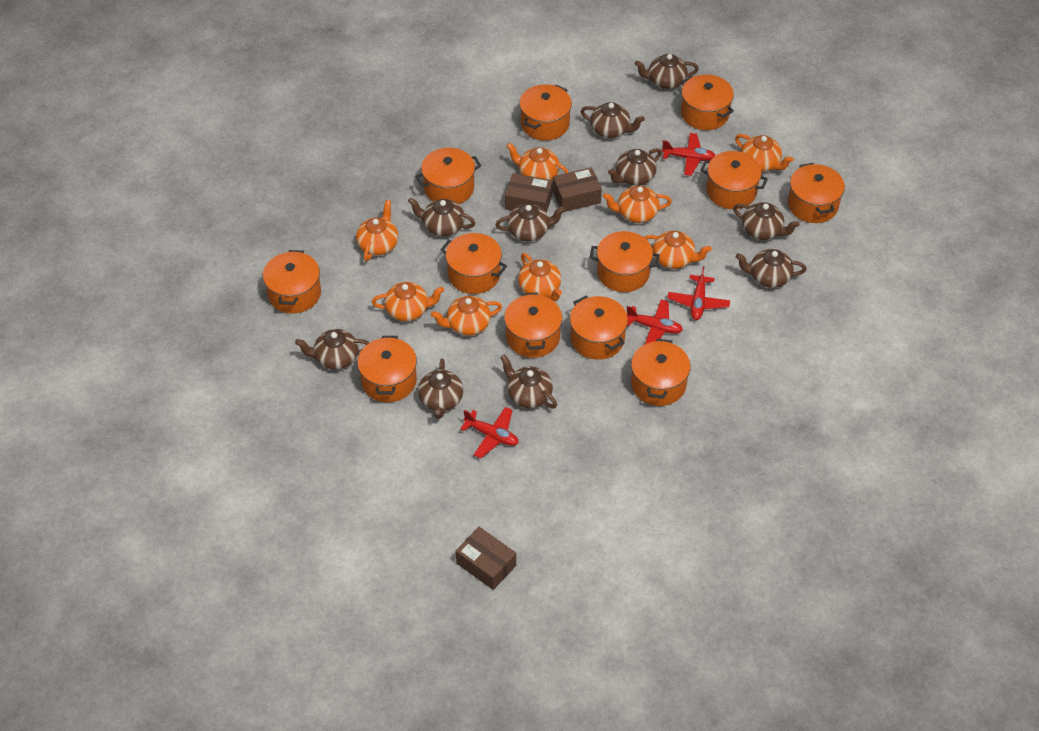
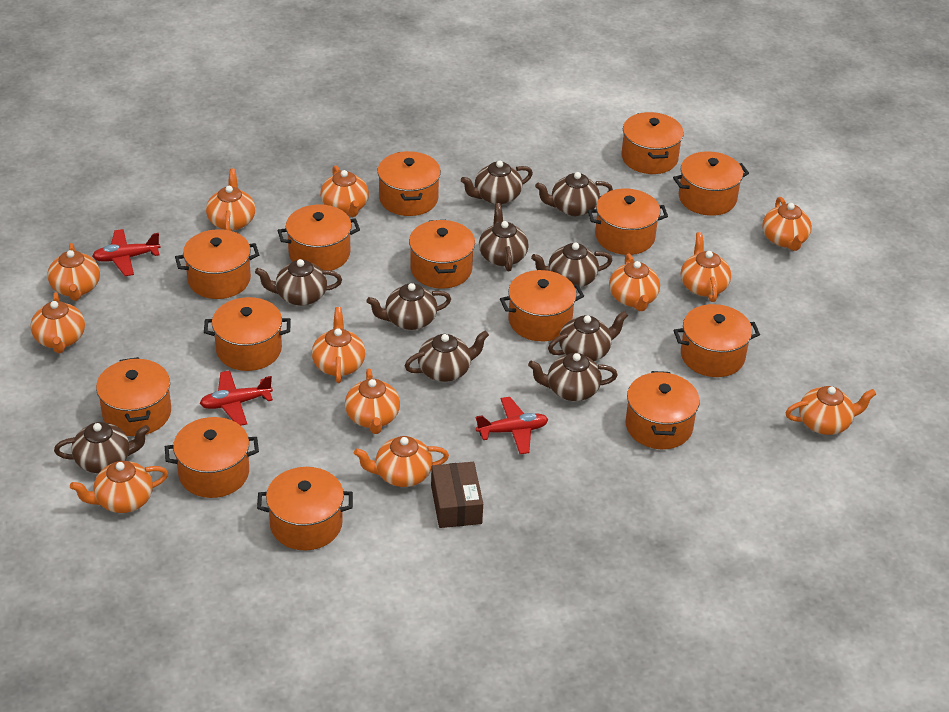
brown box: 3 -> 1
orange pot: 12 -> 14
orange teapot: 8 -> 12
red plane: 4 -> 3

